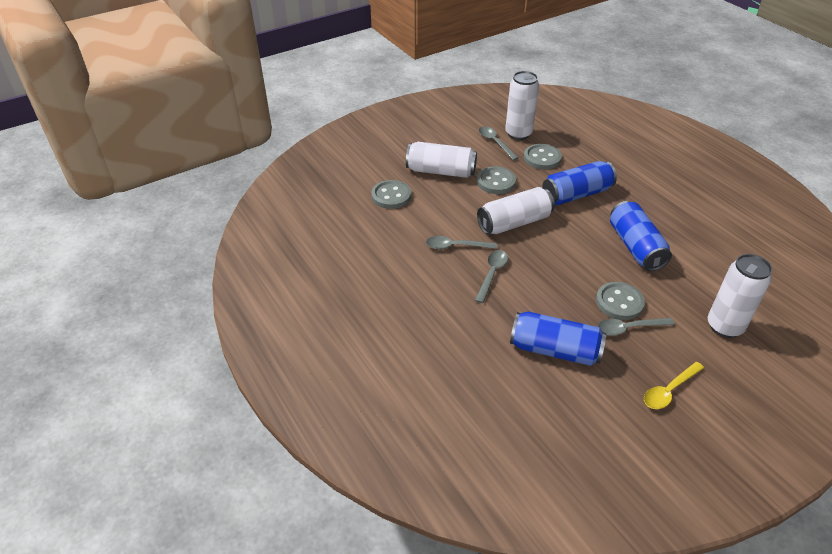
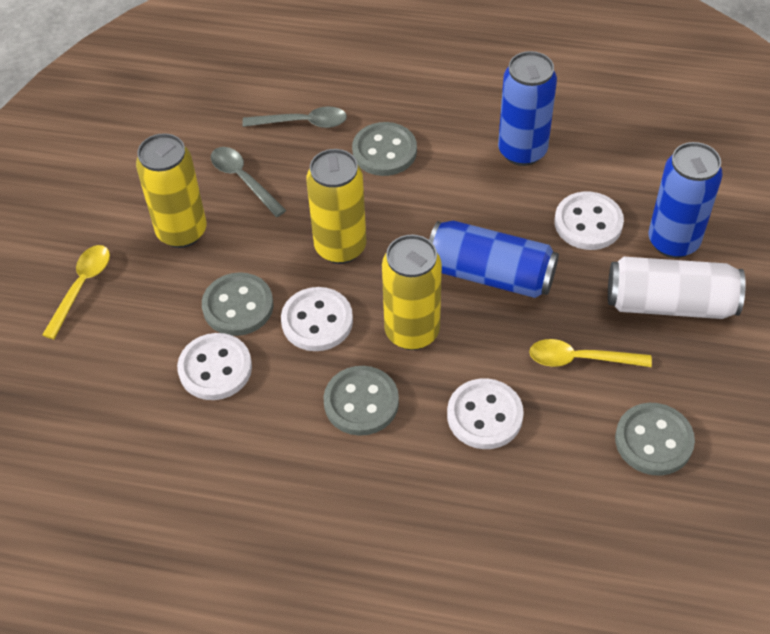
grey spoon: 4 -> 2
white button: 0 -> 4
white can: 4 -> 1
yellow can: 0 -> 3
yellow spoon: 1 -> 2

